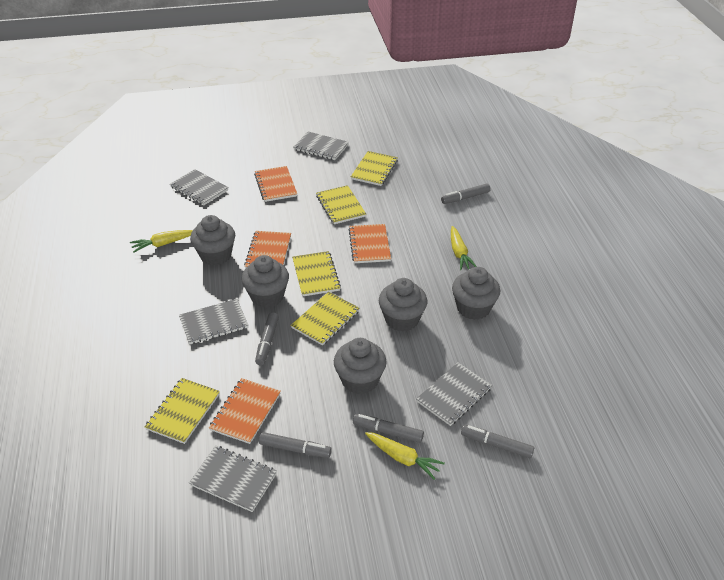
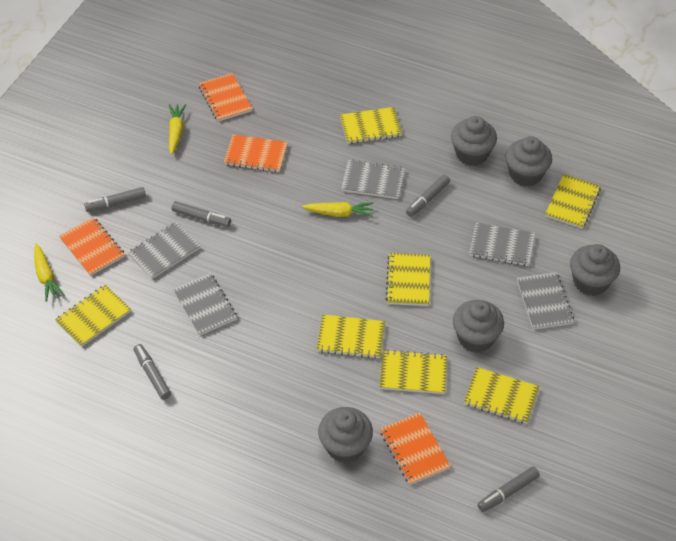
yellow notebook: 5 -> 7

